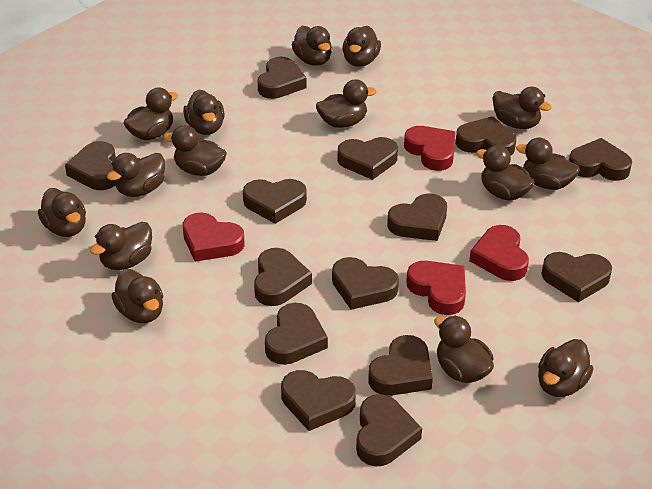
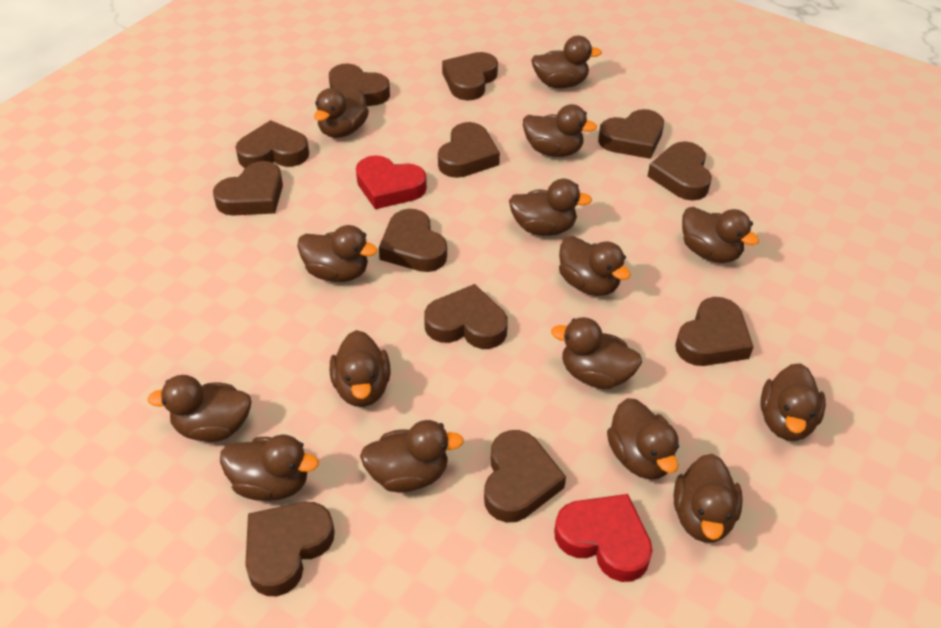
brown heart: 14 -> 12
red heart: 4 -> 2

